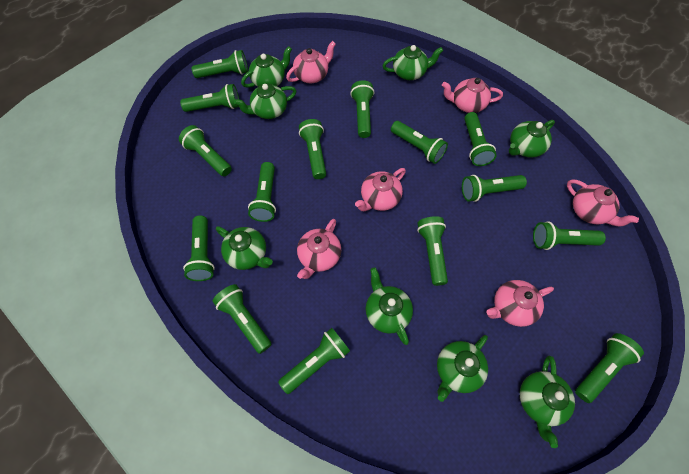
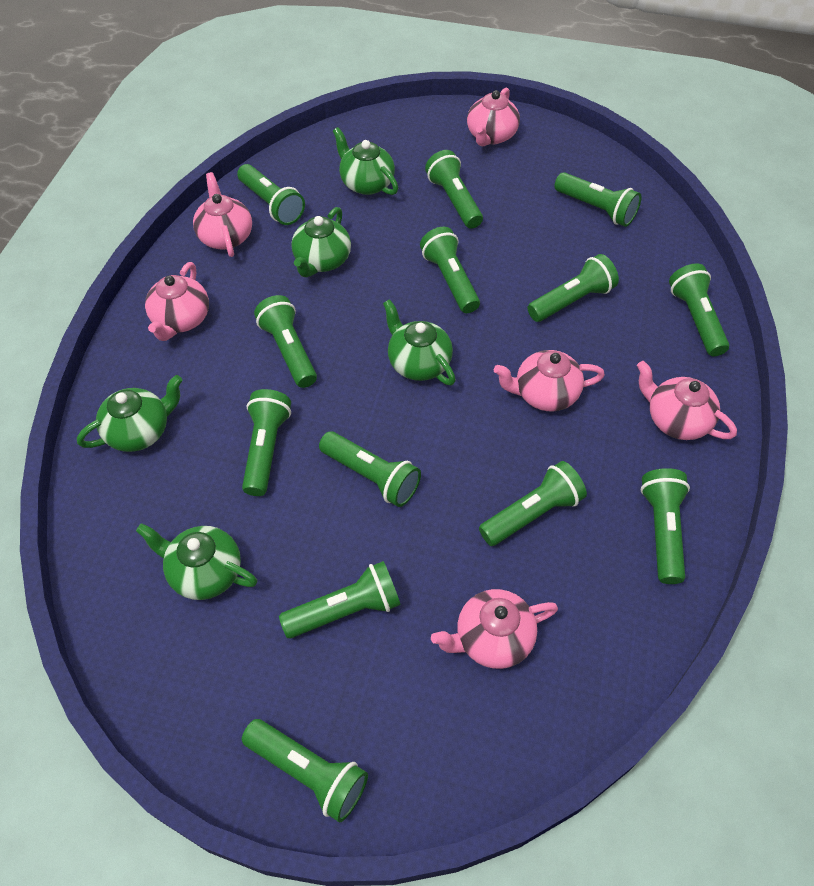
green flashlight: 15 -> 13
green teapot: 8 -> 5

